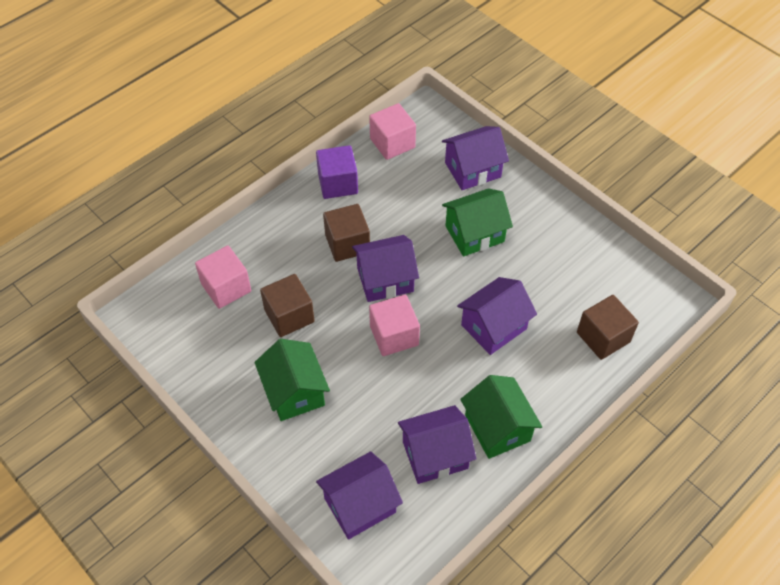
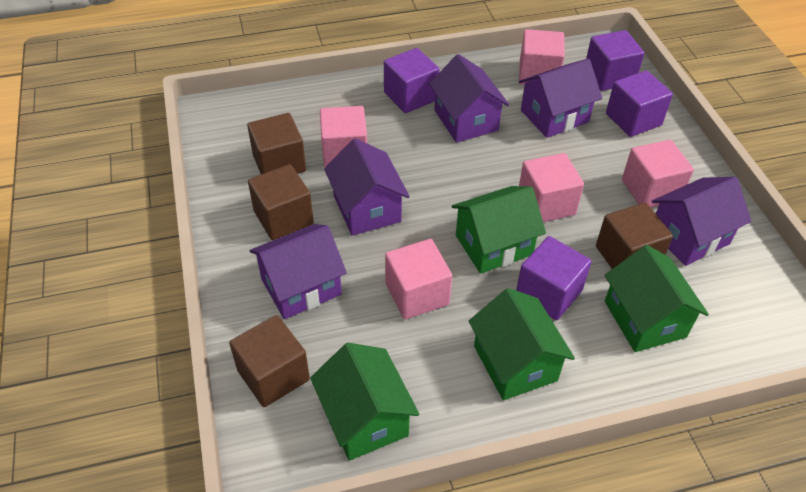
brown cube: 3 -> 4
green house: 3 -> 4
pink cube: 3 -> 5
purple cube: 1 -> 4

